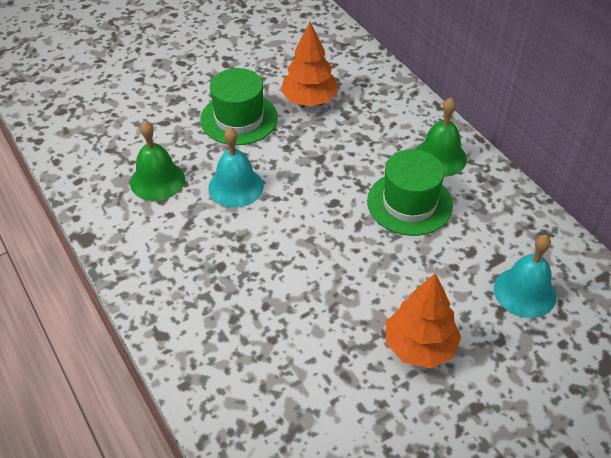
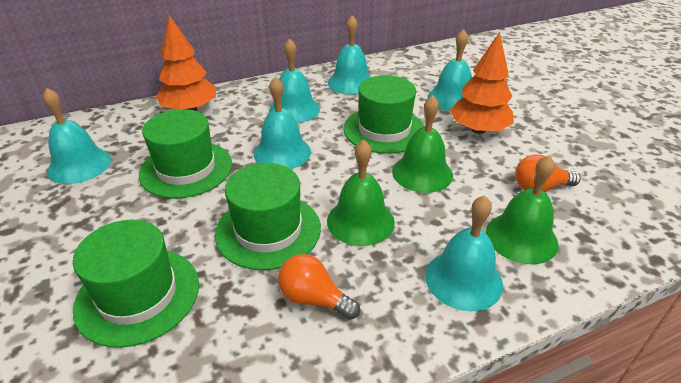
green bell: 2 -> 3
green hat: 2 -> 4
orange light bulb: 0 -> 2
turquoise bell: 2 -> 6

